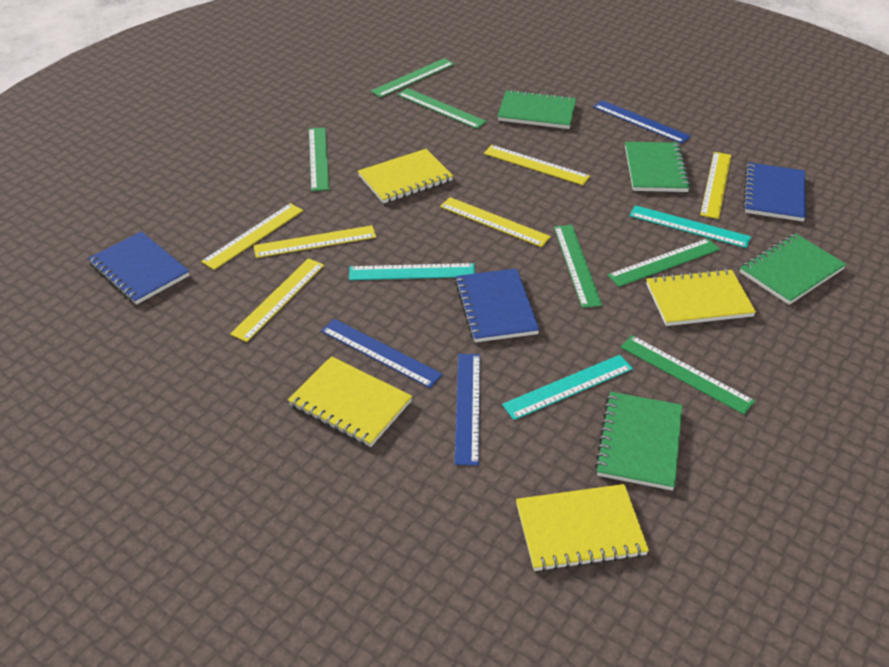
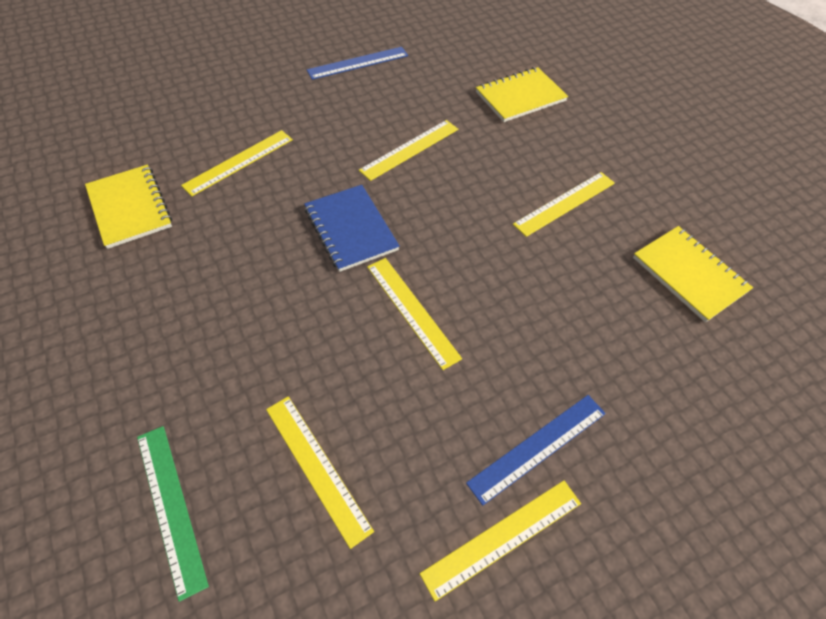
blue notebook: 3 -> 1
blue ruler: 3 -> 2
green notebook: 4 -> 0
green ruler: 6 -> 1
turquoise ruler: 3 -> 0
yellow notebook: 4 -> 3

